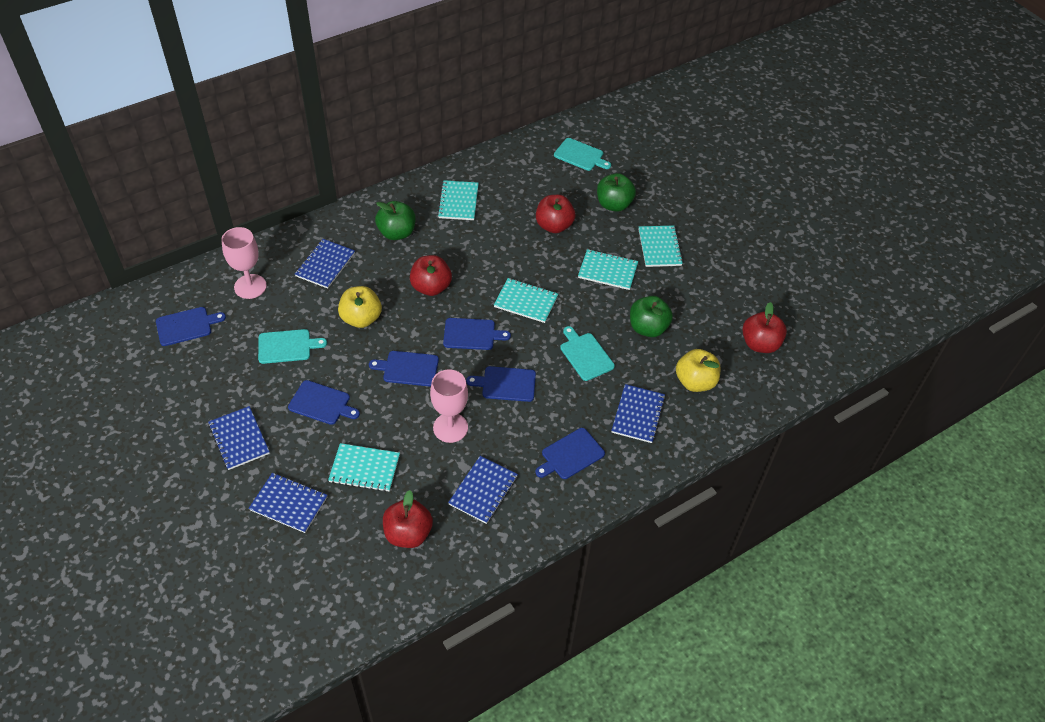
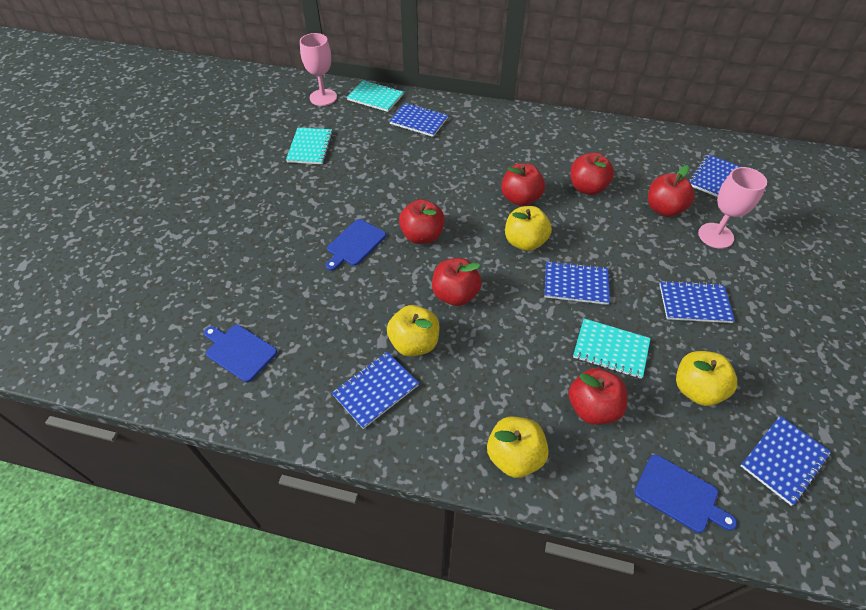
blue cutting board: 6 -> 3
blue notebook: 5 -> 6
green apple: 3 -> 0
red apple: 4 -> 6
turquoise cutting board: 3 -> 0
turquoise notebook: 5 -> 3
yellow apple: 2 -> 4

